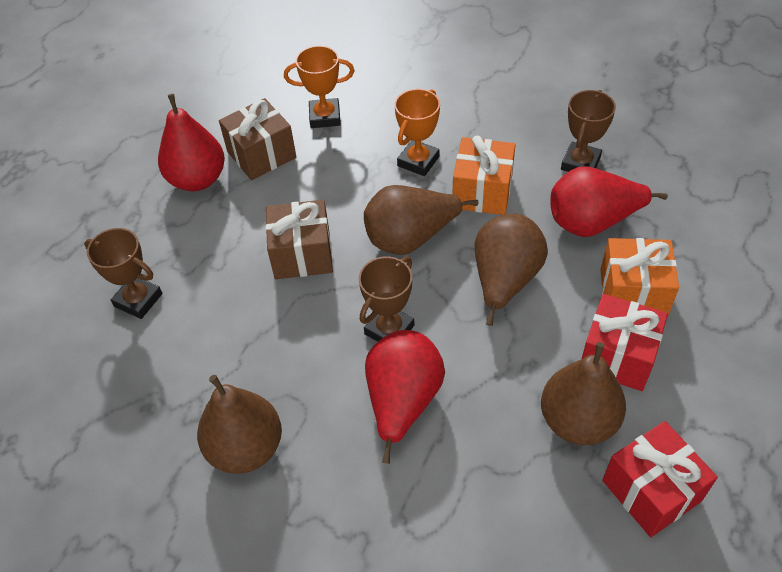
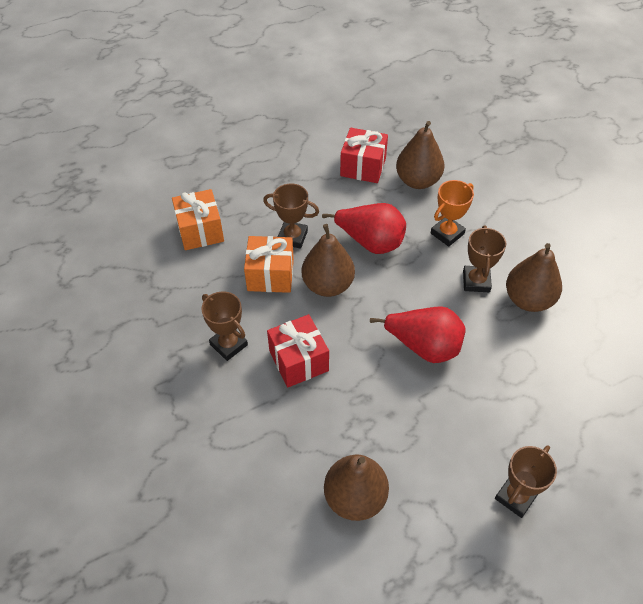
brown gift: 2 -> 0
brown trophy: 3 -> 4
orange trophy: 2 -> 1
red pear: 3 -> 2

